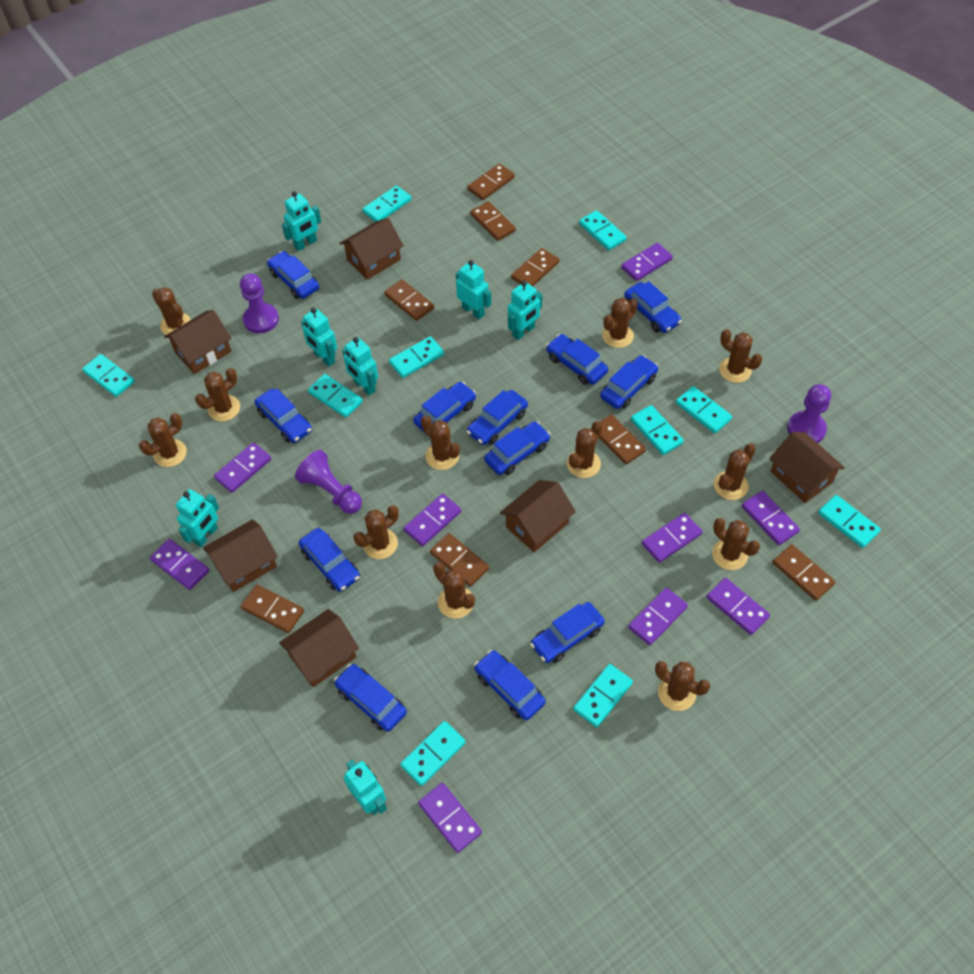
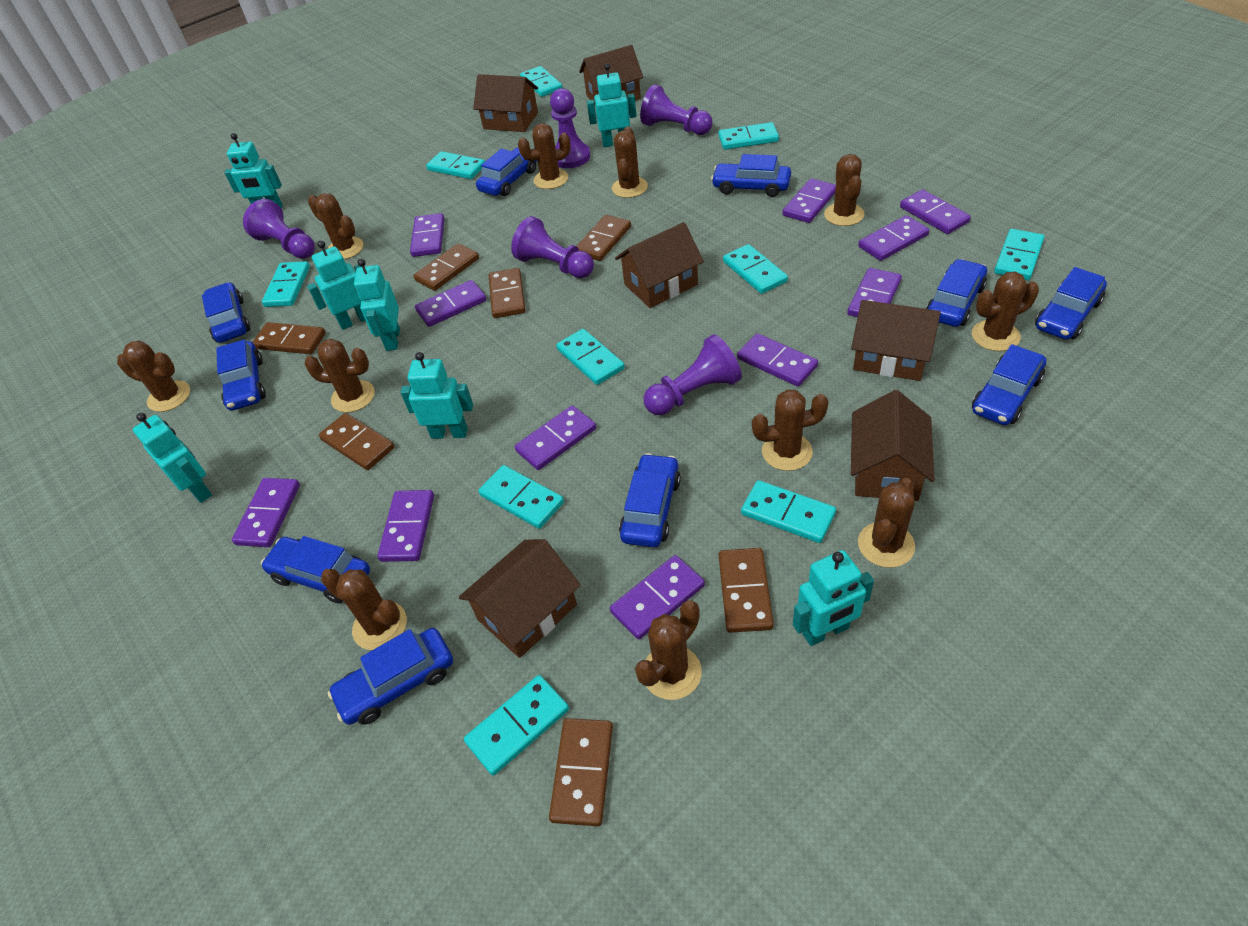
blue car: 12 -> 10
brown cactus: 12 -> 11
brown domino: 8 -> 7
purple domino: 9 -> 11
purple pawn: 3 -> 5

